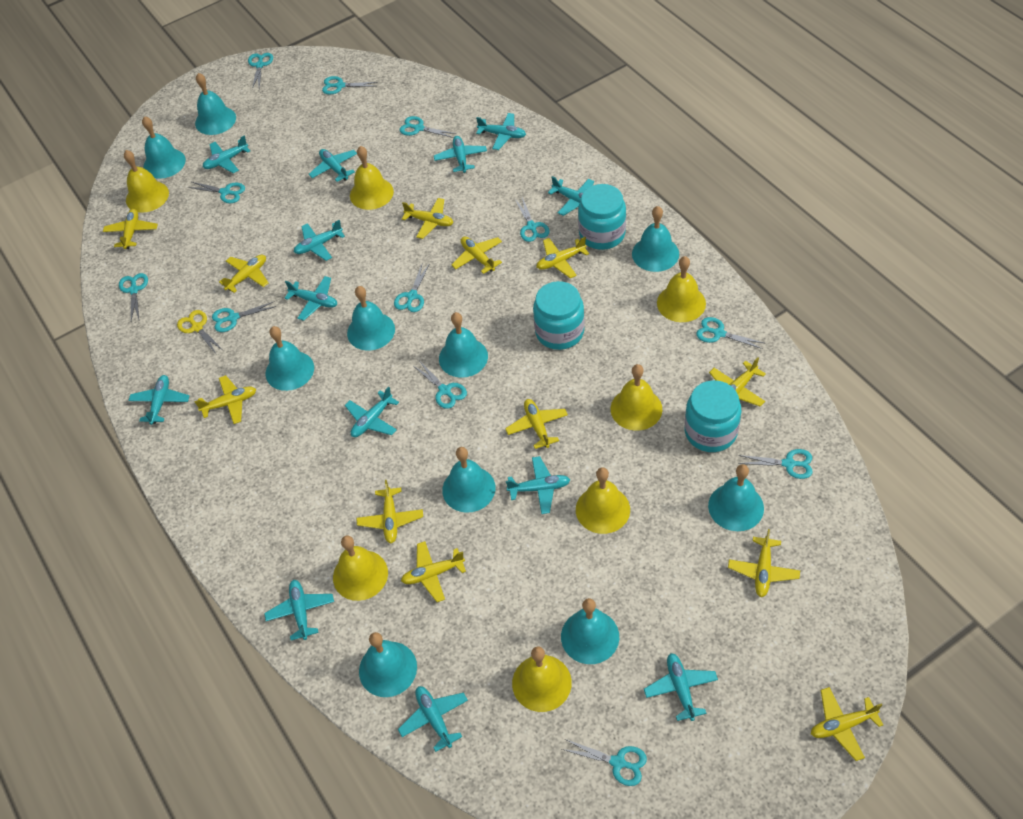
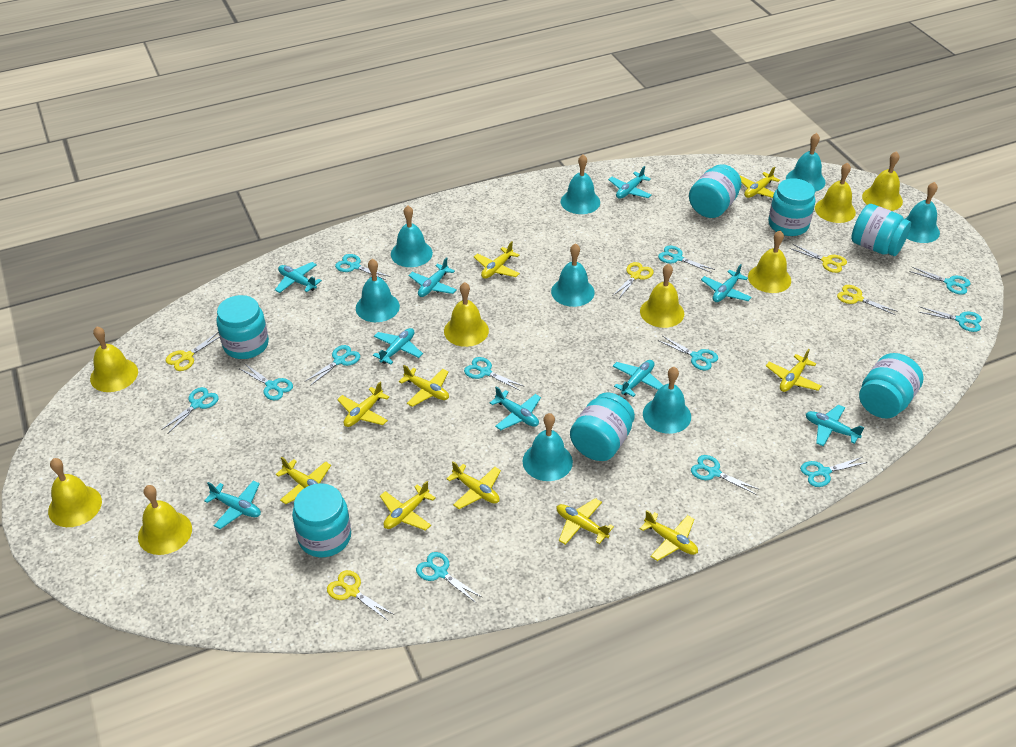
turquoise bell: 10 -> 8
turquoise jar: 3 -> 7
turquoise plane: 13 -> 9
yellow bell: 7 -> 8
yellow plane: 12 -> 10
yellow scissors: 1 -> 5

